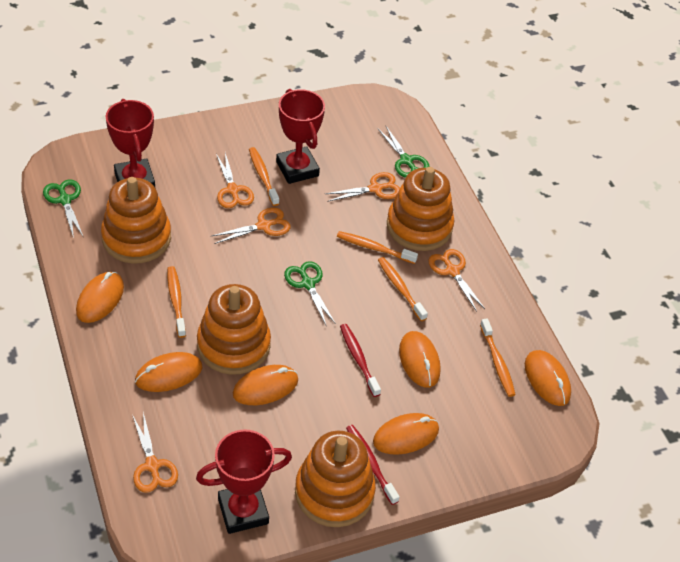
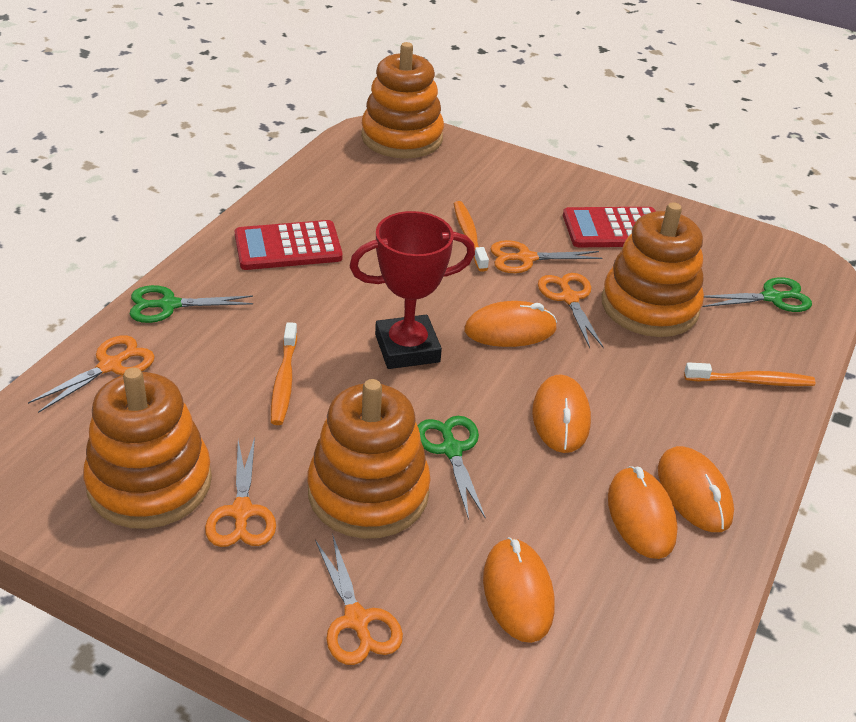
orange mouse: 6 -> 5
orange toothbrush: 5 -> 3
red calculator: 0 -> 2
red toothbrush: 2 -> 0
red trophy: 3 -> 1

